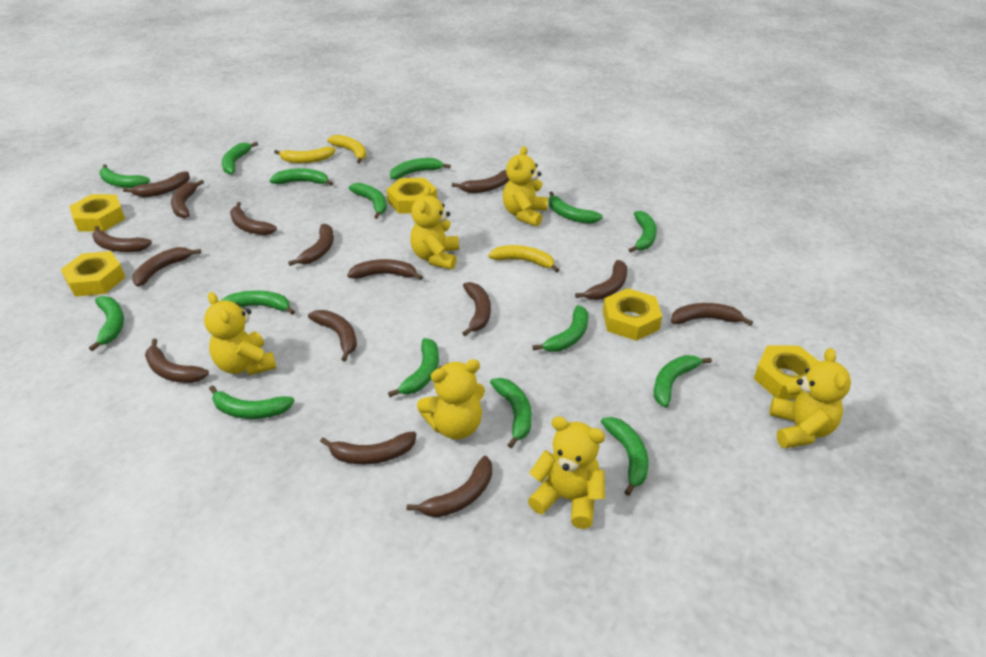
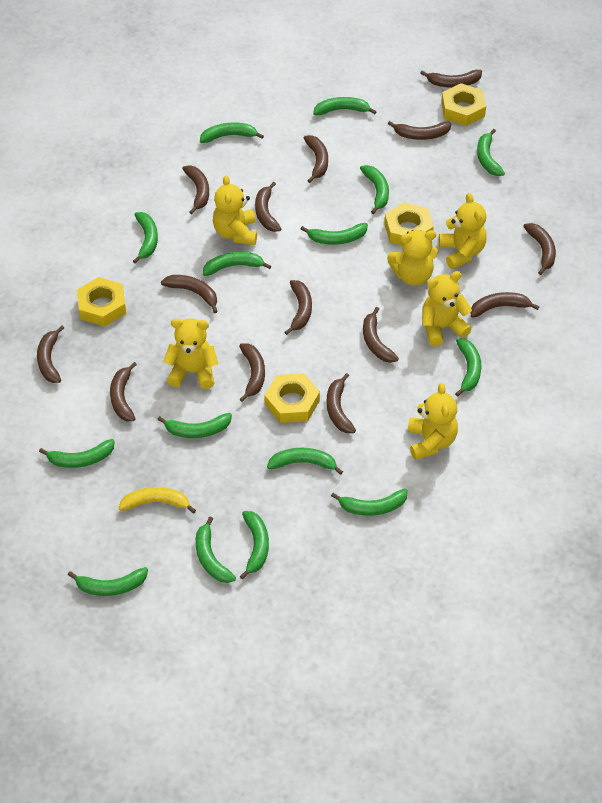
brown banana: 15 -> 14
yellow banana: 3 -> 1
yellow nut: 5 -> 4

